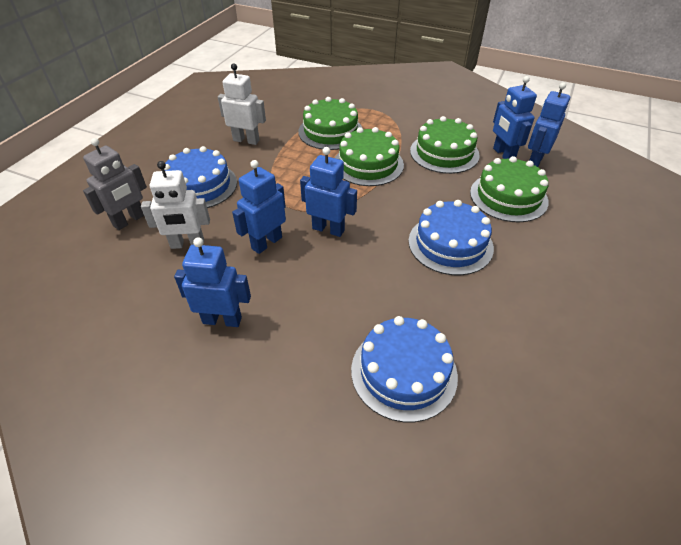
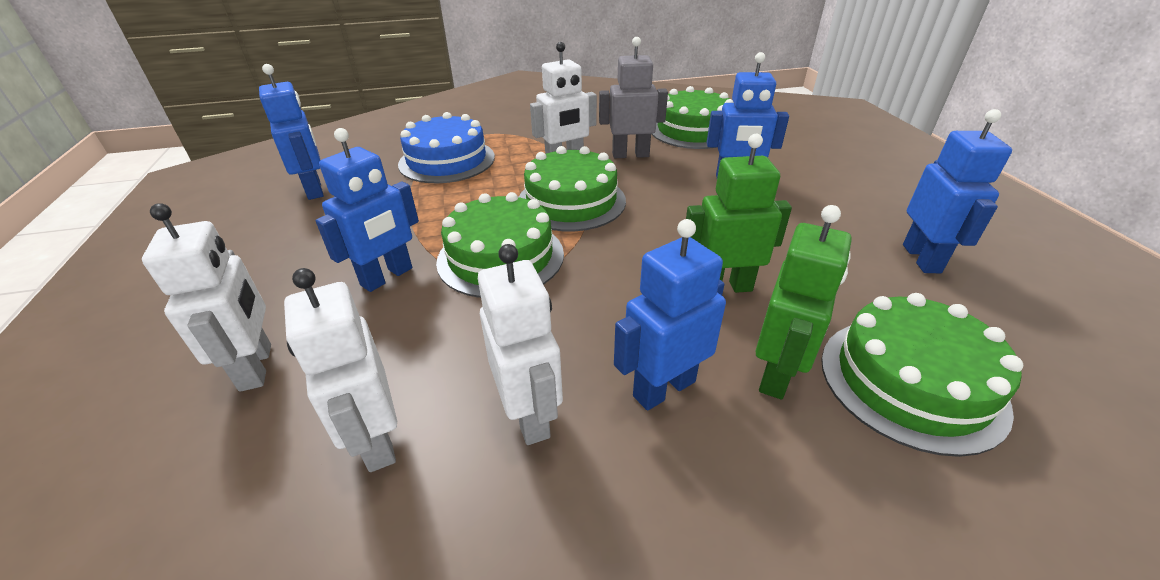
blue cake: 3 -> 1
green robot: 0 -> 2
white robot: 2 -> 4

